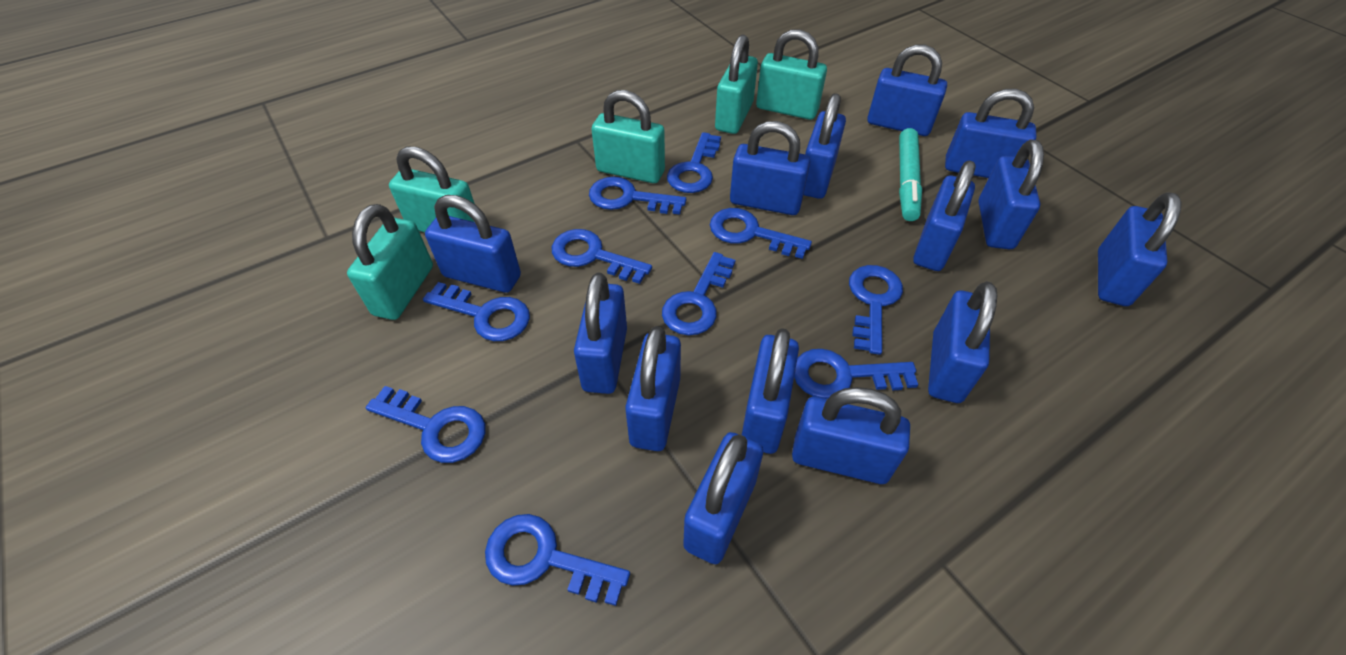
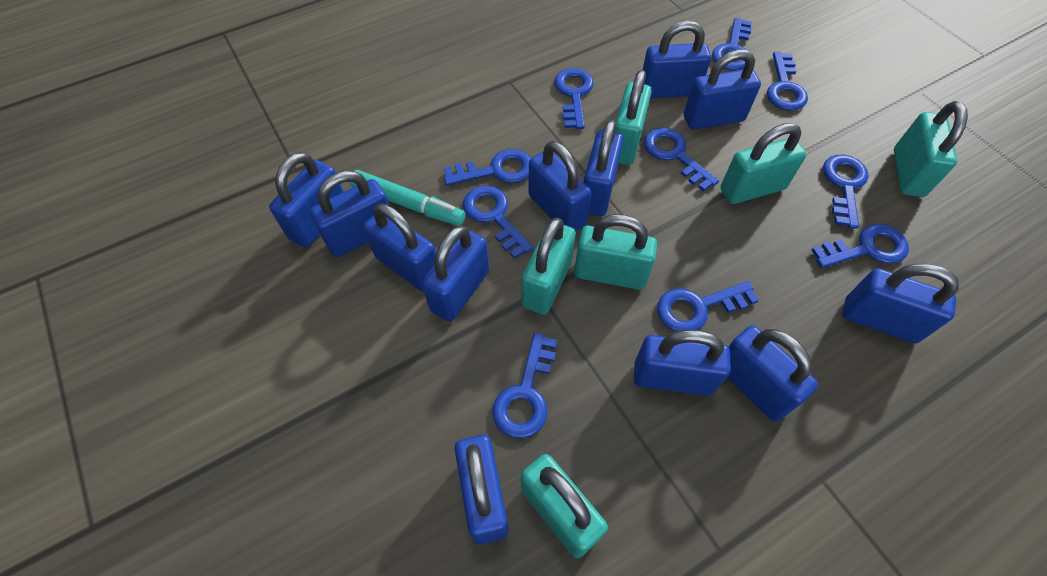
blue padlock: 14 -> 12
turquoise padlock: 5 -> 6

